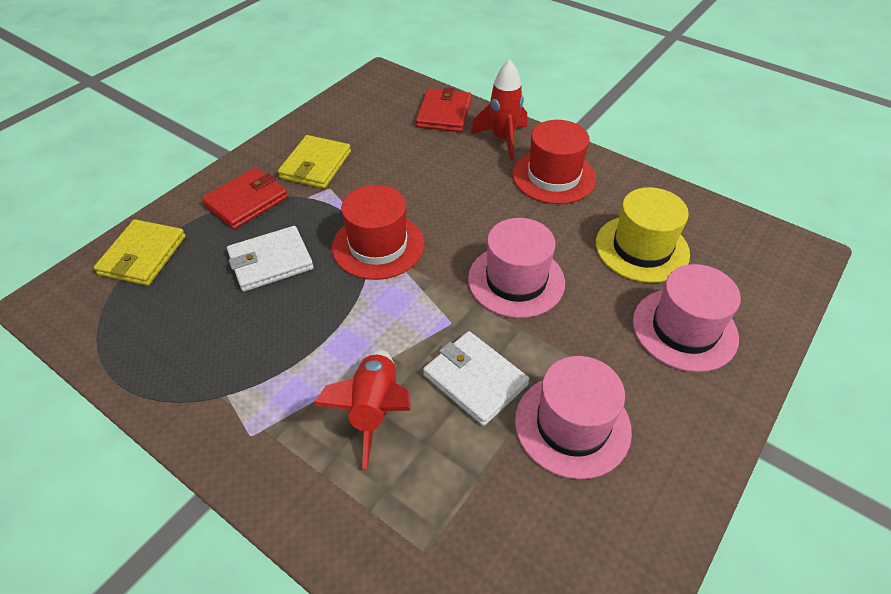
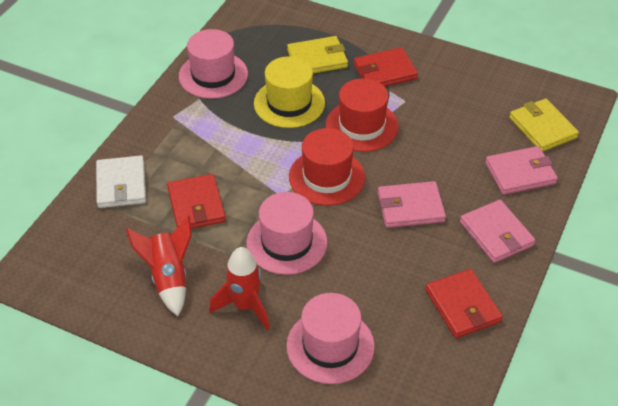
pink wallet: 0 -> 3
red wallet: 2 -> 3
white wallet: 2 -> 1

